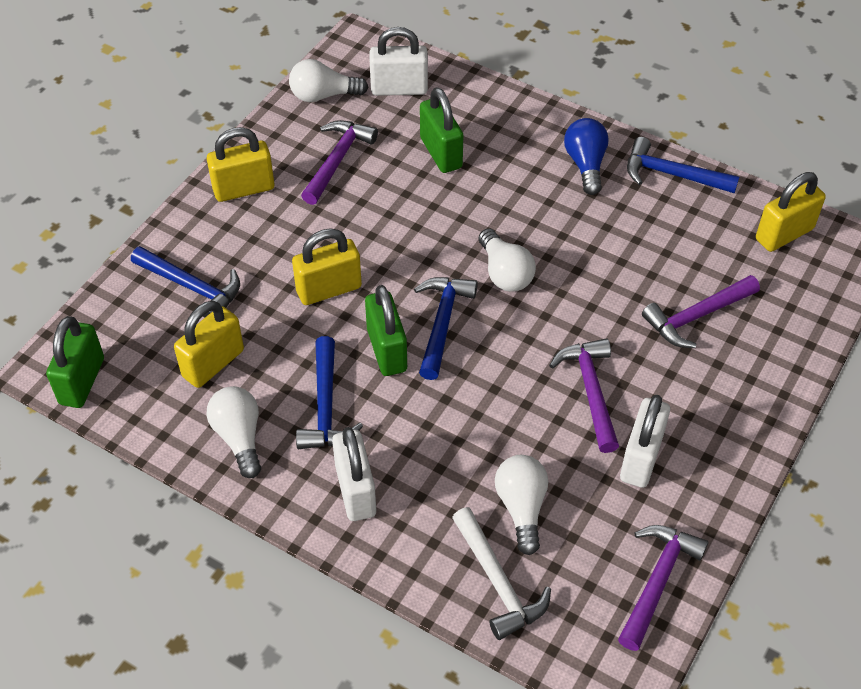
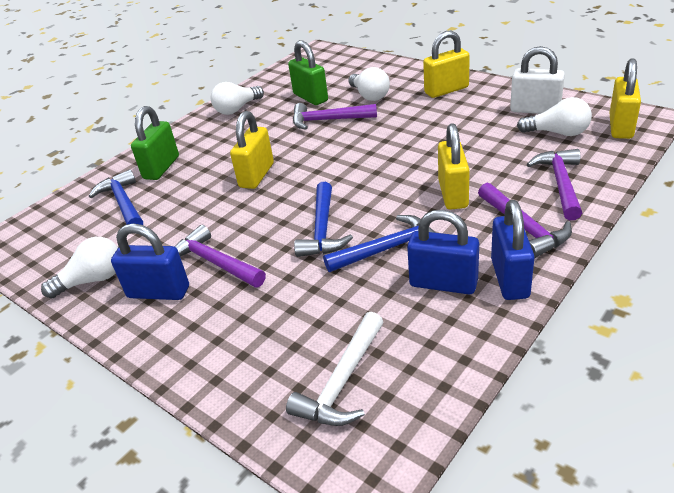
blue hammer: 4 -> 3
blue light bulb: 1 -> 0
blue padlock: 0 -> 3
green padlock: 3 -> 2
white padlock: 3 -> 1

